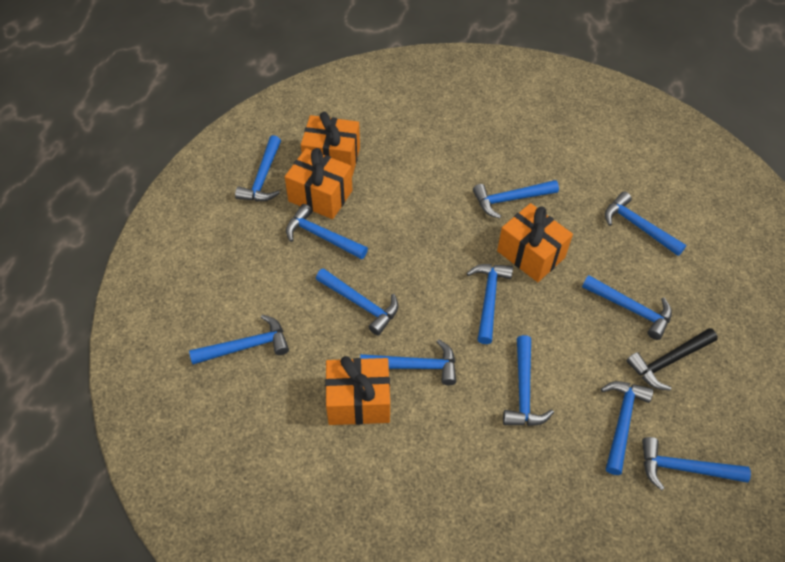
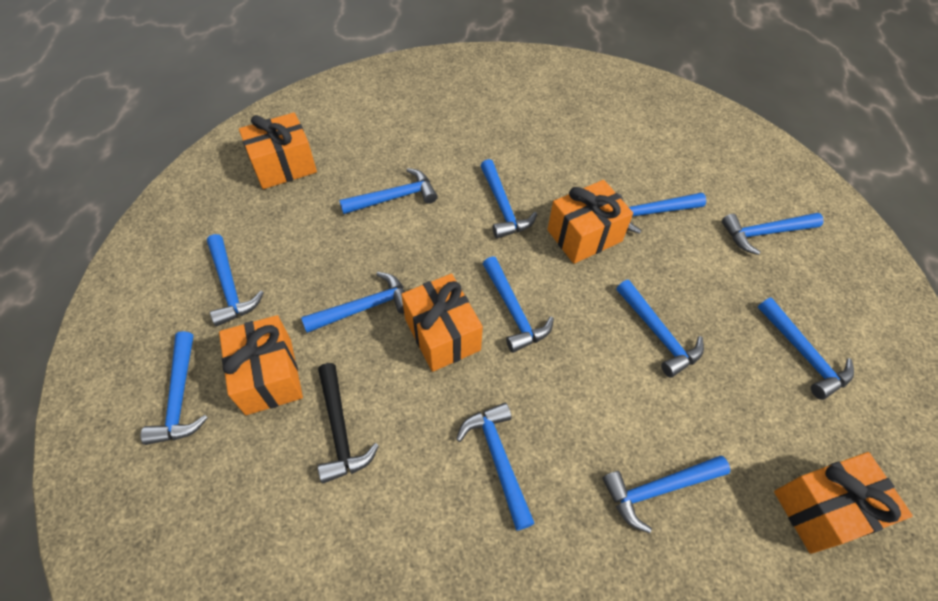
orange gift: 4 -> 5

